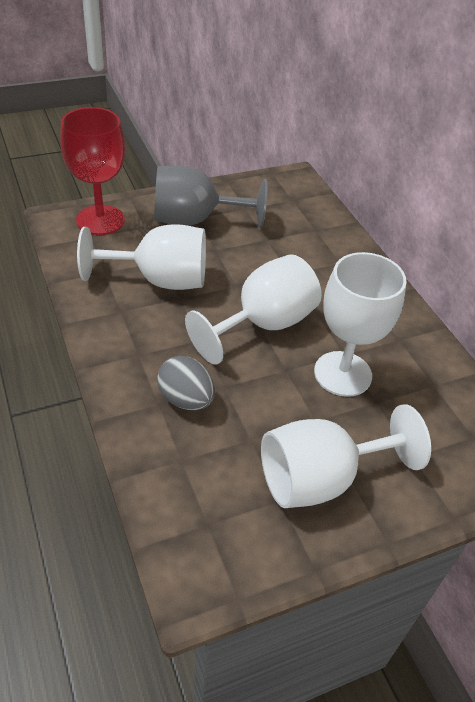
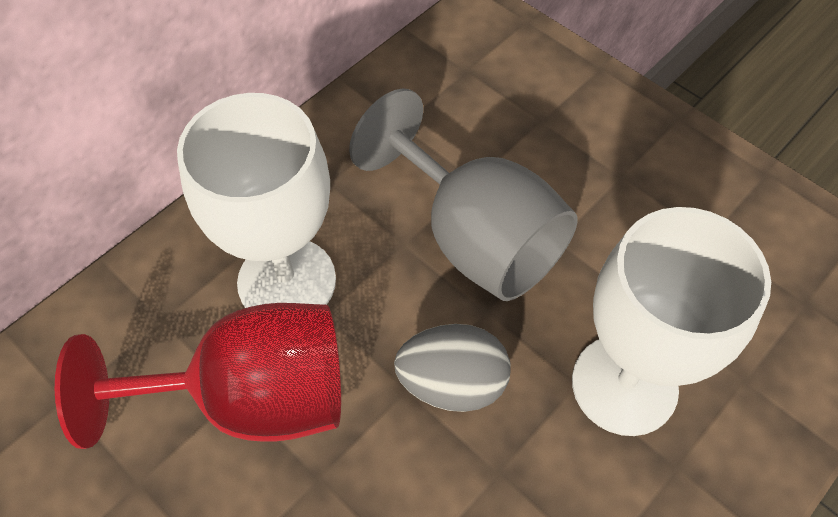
white goblet: 4 -> 2

